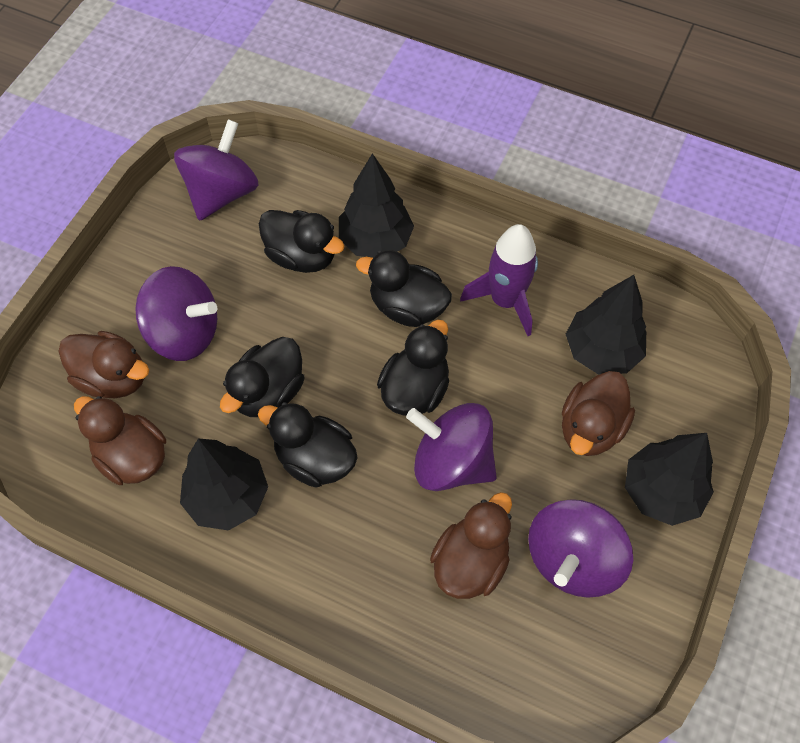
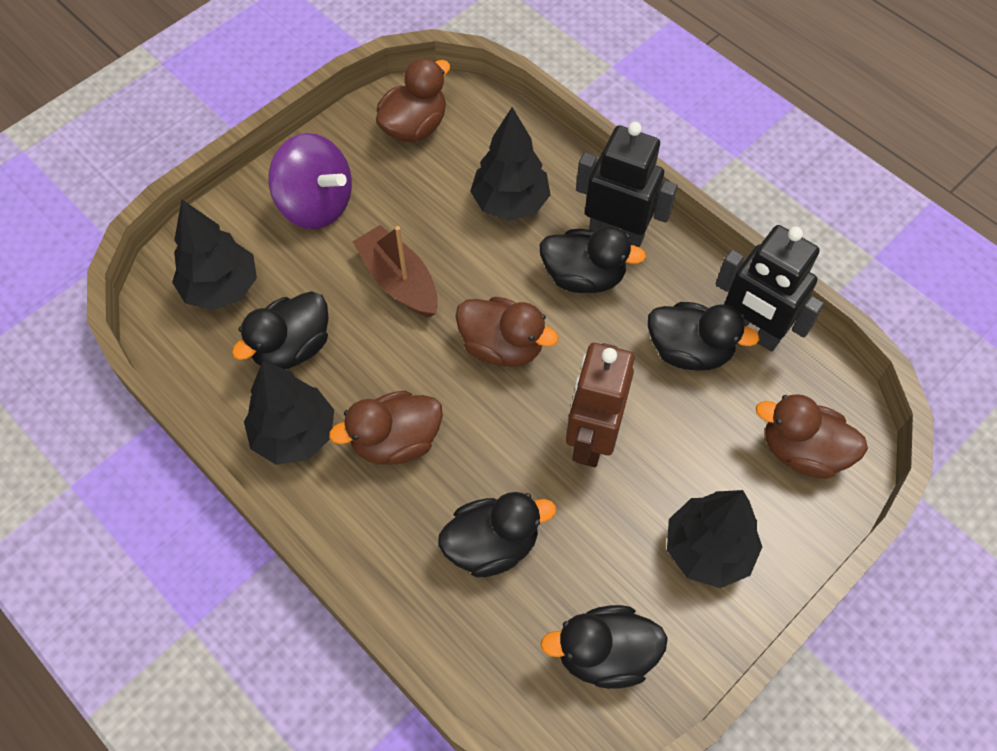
black robot: 0 -> 2
brown boat: 0 -> 1
brown robot: 0 -> 1
purple rocket: 1 -> 0
purple spinning top: 4 -> 1

